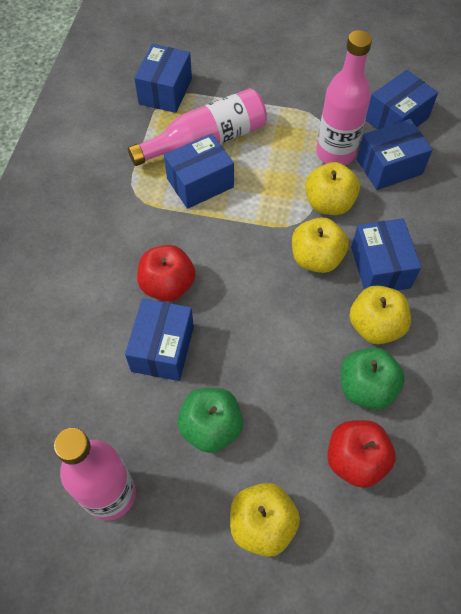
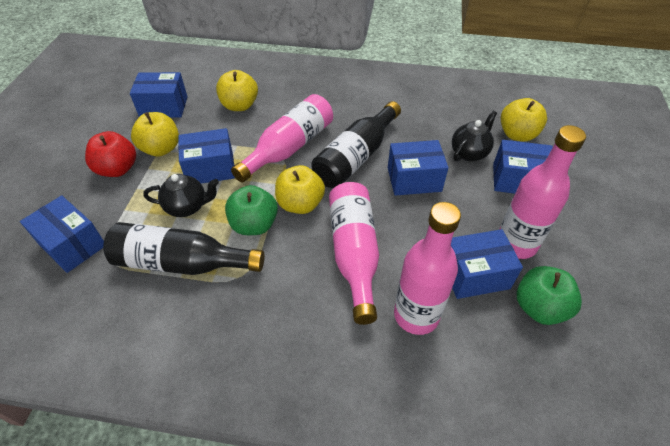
black bottle: 0 -> 2
black teapot: 0 -> 2
pink bottle: 3 -> 4
red apple: 2 -> 1

